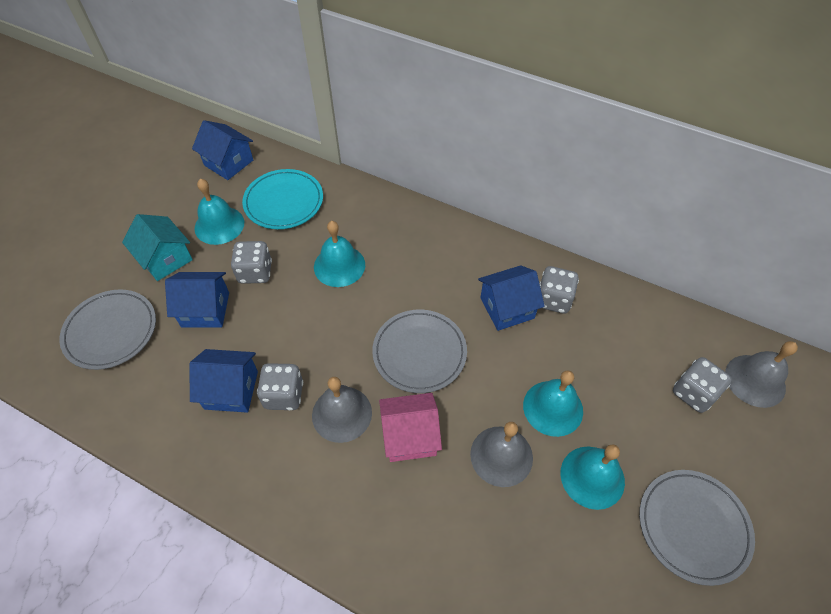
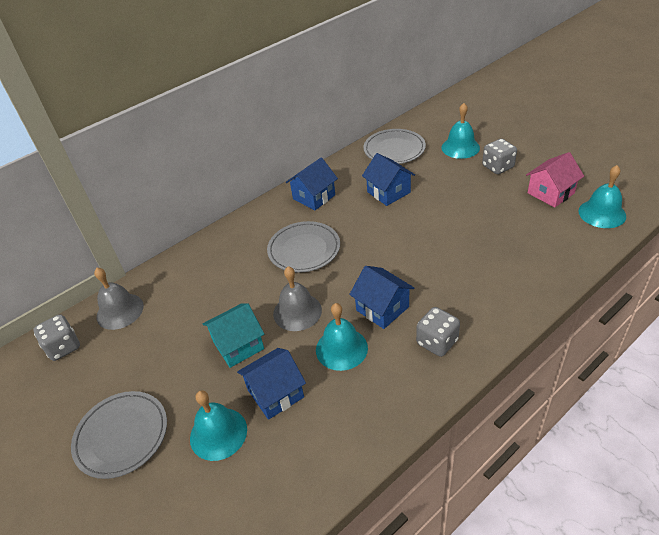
grey bell: 3 -> 2
grey dice: 4 -> 3
turquoise plate: 1 -> 0

